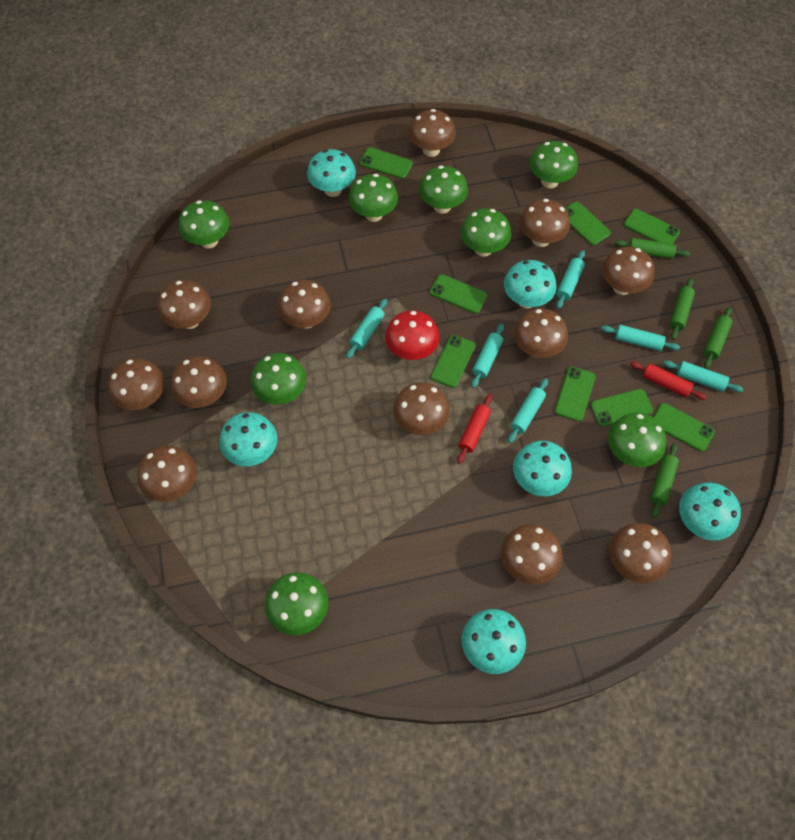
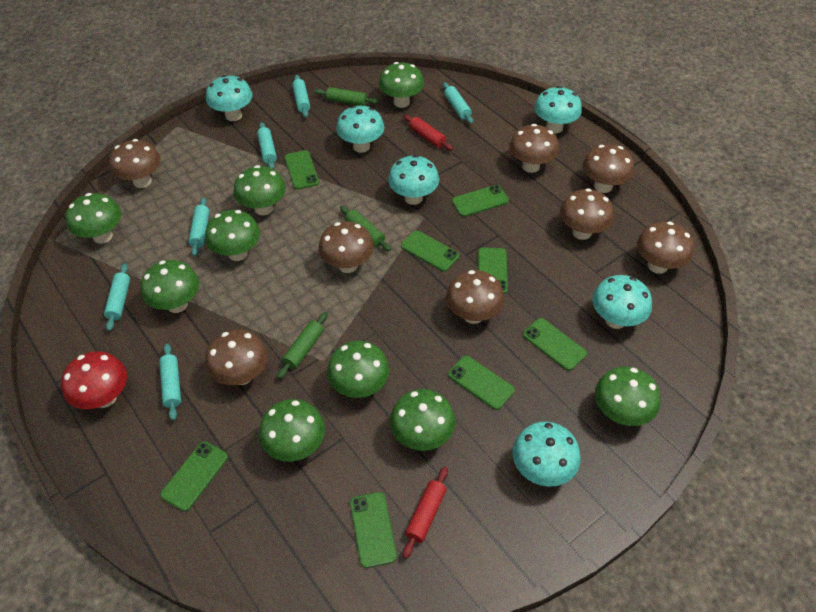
brown mushroom: 12 -> 8
green mushroom: 8 -> 9
green rolling pin: 4 -> 3

